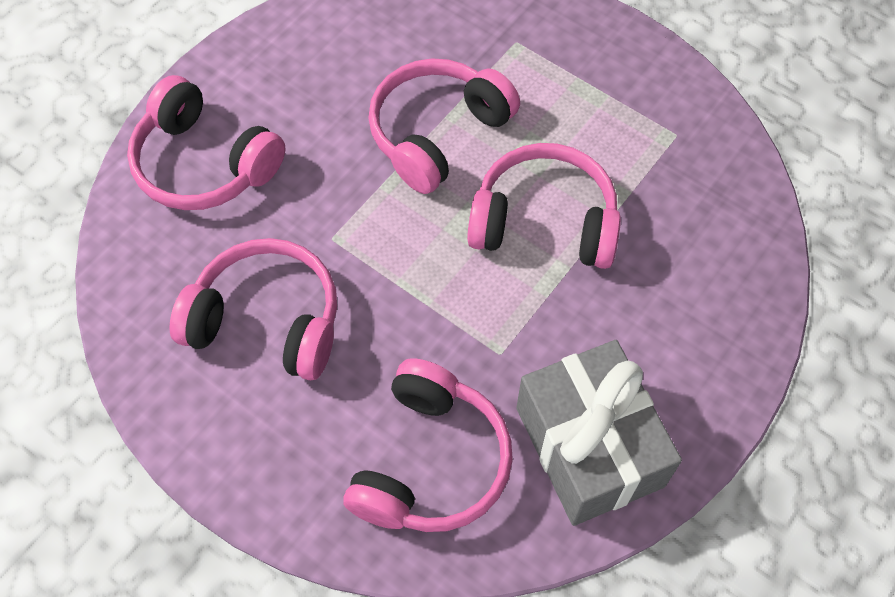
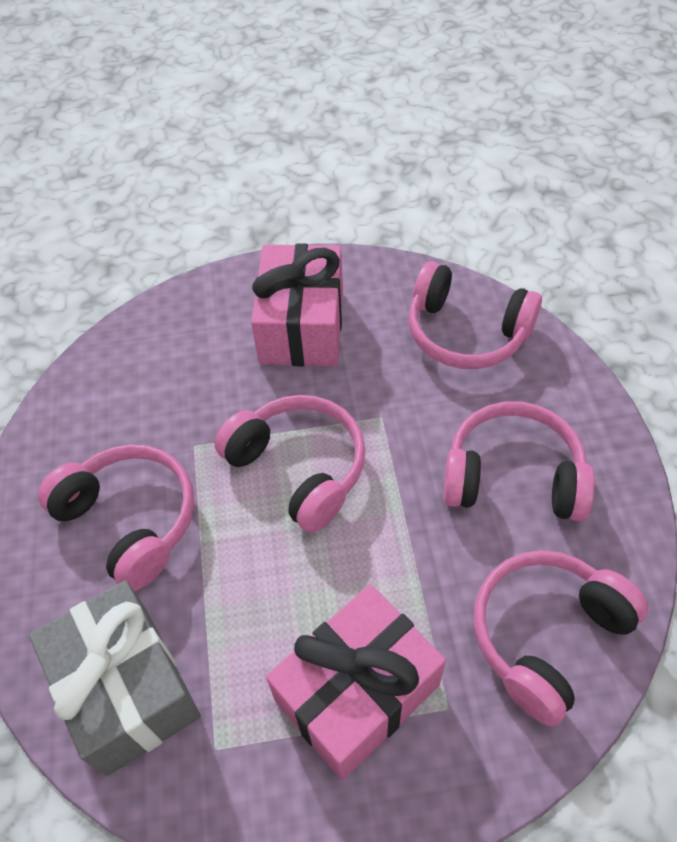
pink gift: 0 -> 2

